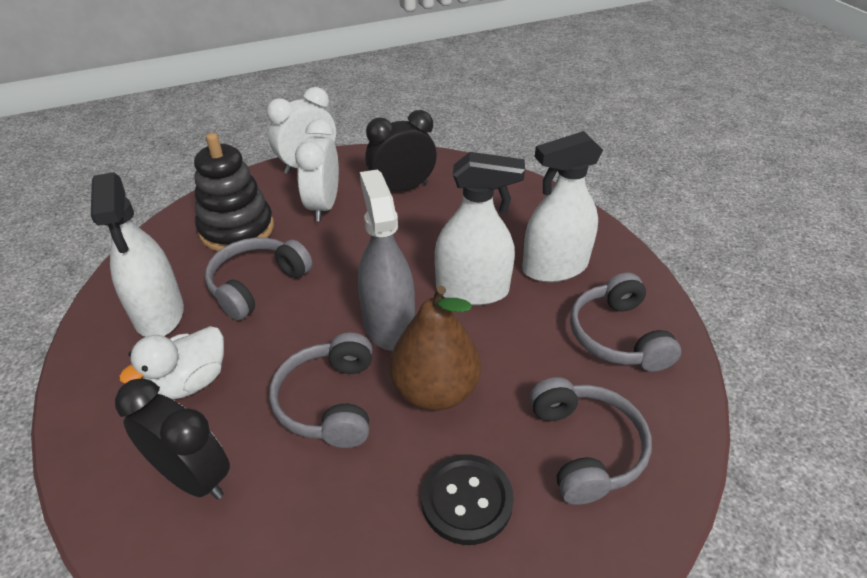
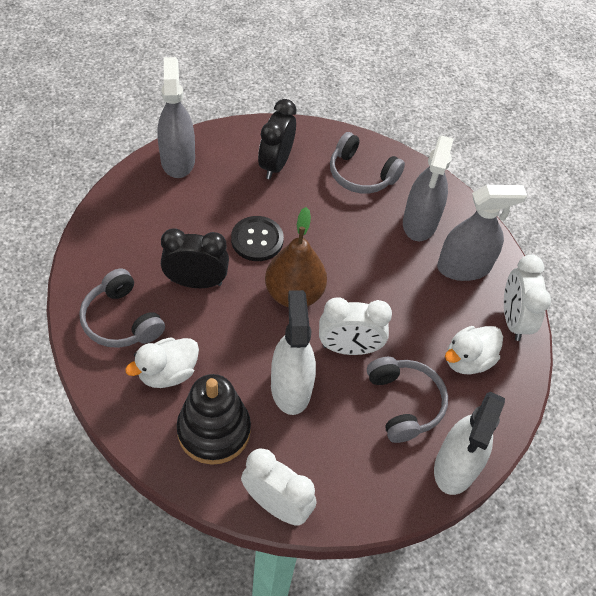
grey headphones: 4 -> 3
grey spray bottle: 1 -> 3
white clock: 2 -> 3
white duck: 1 -> 2
white spray bottle: 3 -> 2

